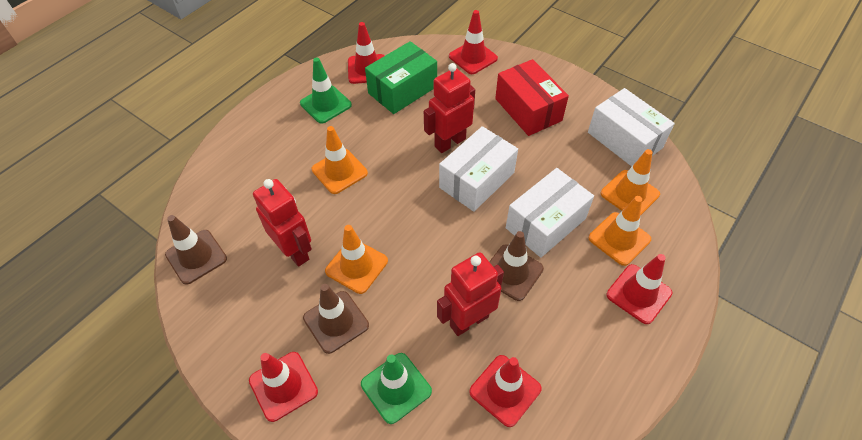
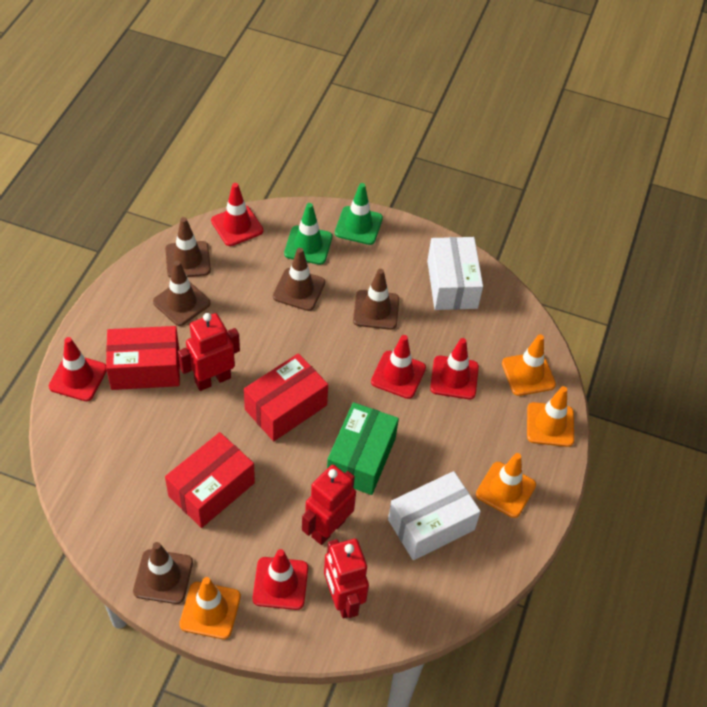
brown traffic cone: 3 -> 5
red box: 1 -> 3
white box: 3 -> 2

